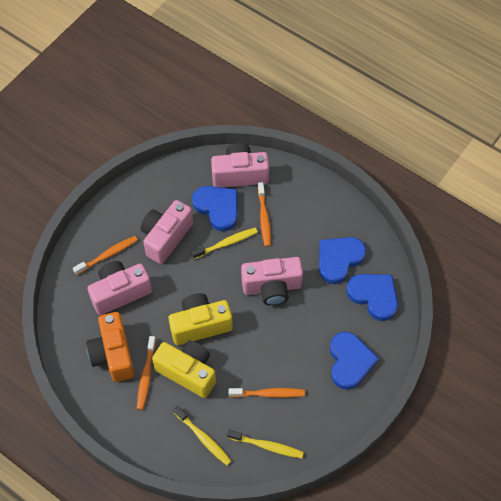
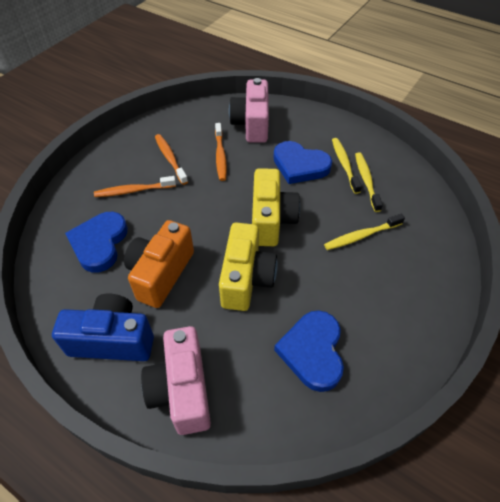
blue camera: 0 -> 1
blue heart: 4 -> 3
orange toothbrush: 4 -> 3
pink camera: 4 -> 2

